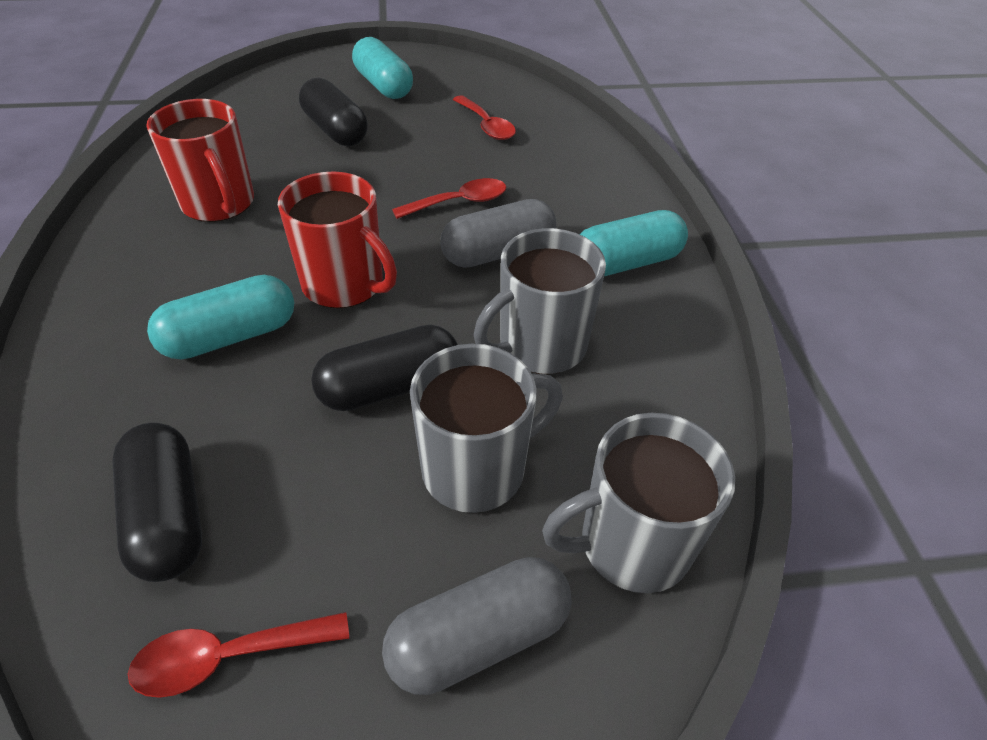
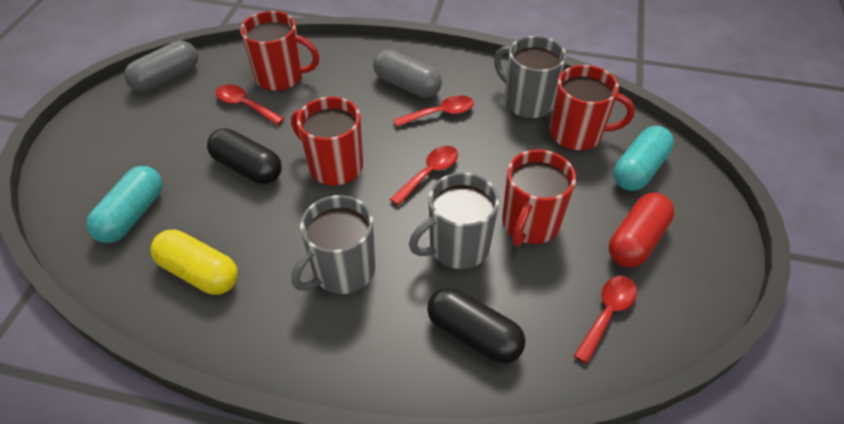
black capsule: 3 -> 2
red capsule: 0 -> 1
red mug: 2 -> 4
red spoon: 3 -> 4
turquoise capsule: 3 -> 2
yellow capsule: 0 -> 1

